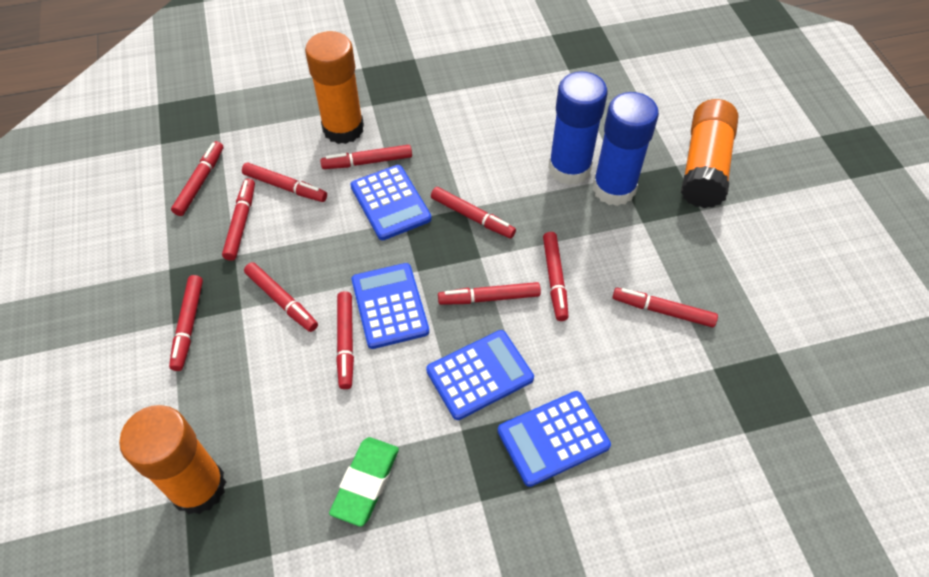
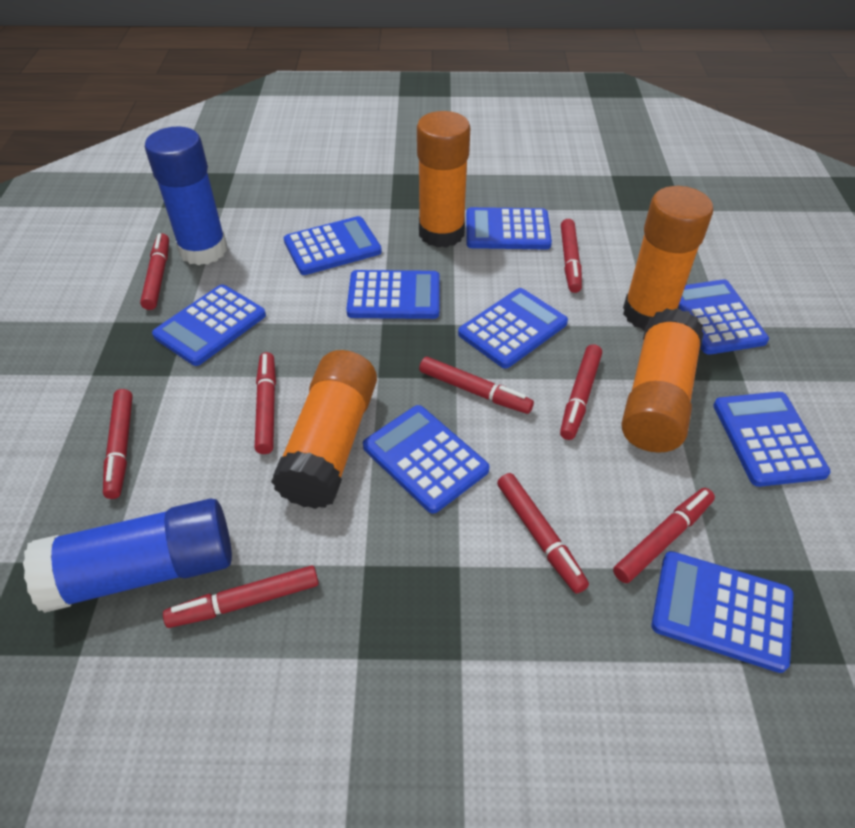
blue calculator: 4 -> 9
green eraser: 1 -> 0
orange glue stick: 3 -> 4
red marker: 11 -> 9

